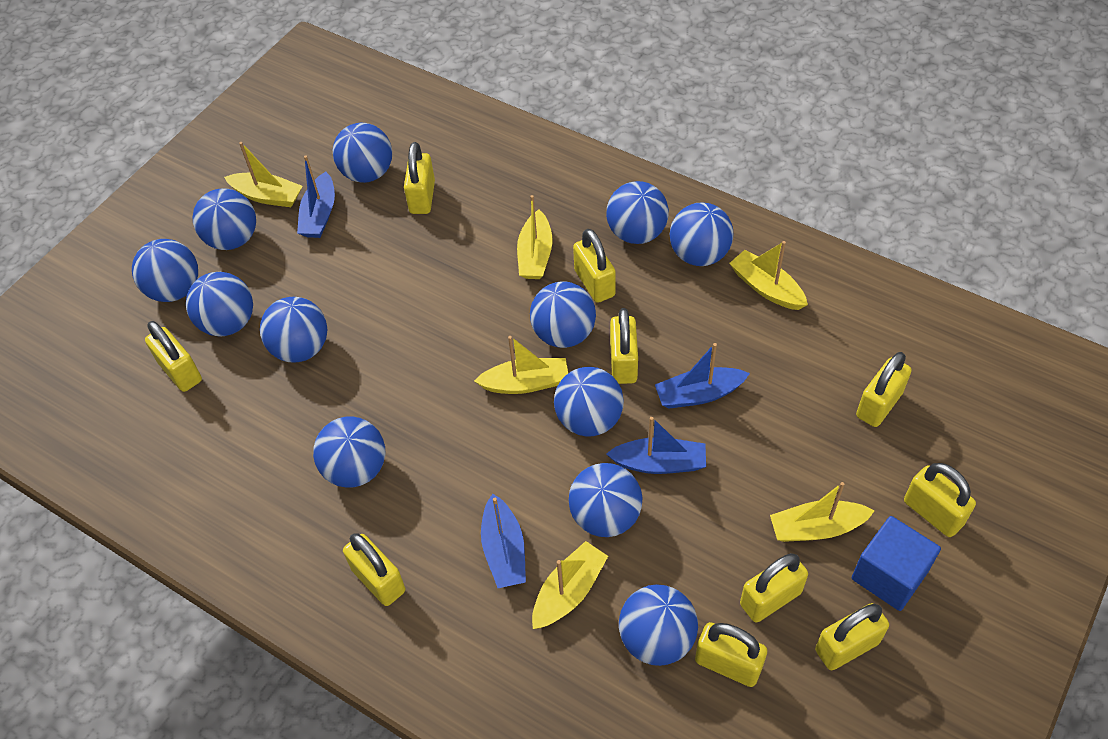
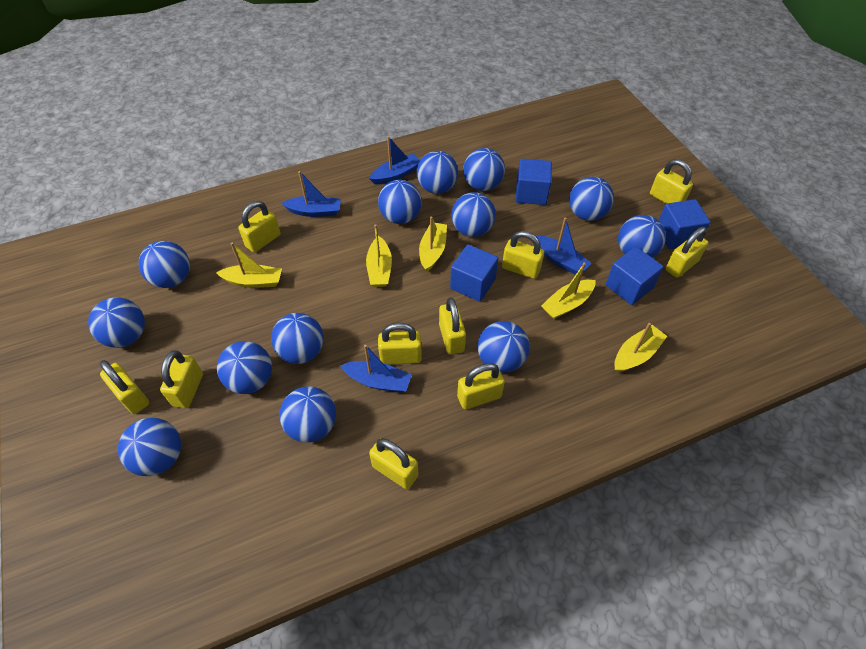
blue ball: 12 -> 13
blue cube: 1 -> 4
yellow boat: 6 -> 5

